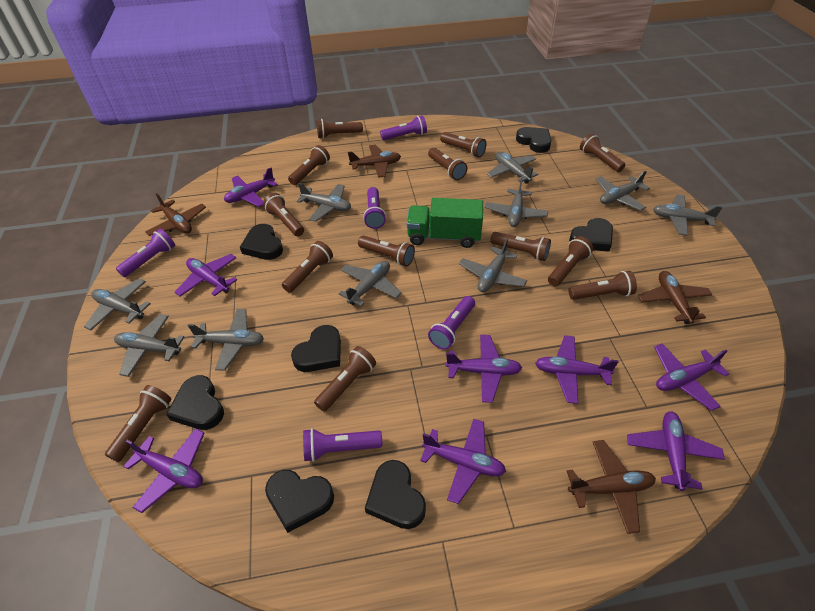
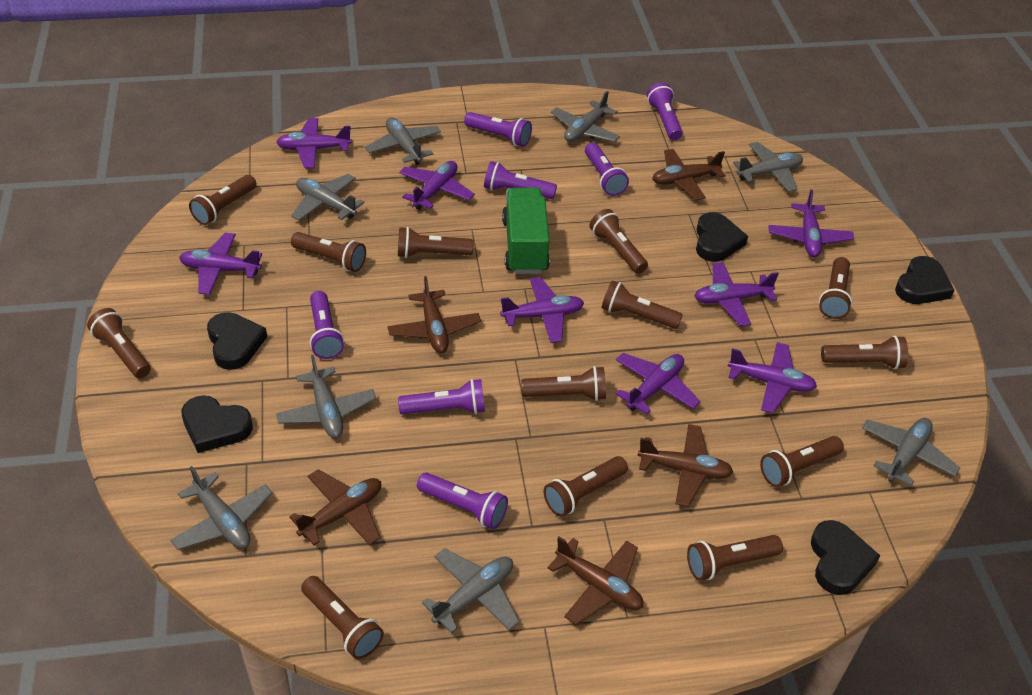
black heart: 7 -> 5
brown plane: 4 -> 5
grey plane: 10 -> 8
purple flashlight: 5 -> 7

